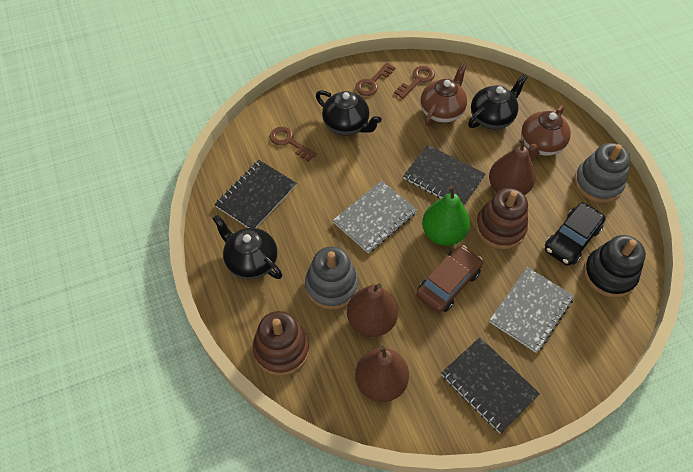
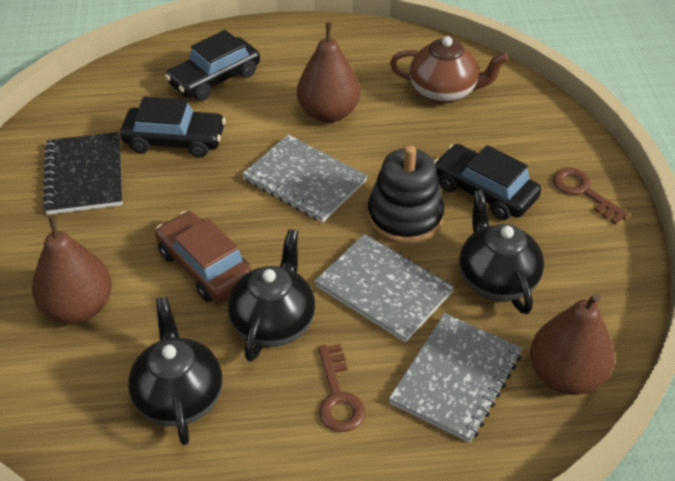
black car: 1 -> 3
black notebook: 3 -> 1
brown key: 3 -> 2
brown stacking toy: 2 -> 0
brown teapot: 2 -> 1
green pear: 1 -> 0
grey notebook: 2 -> 3
grey stacking toy: 2 -> 0

